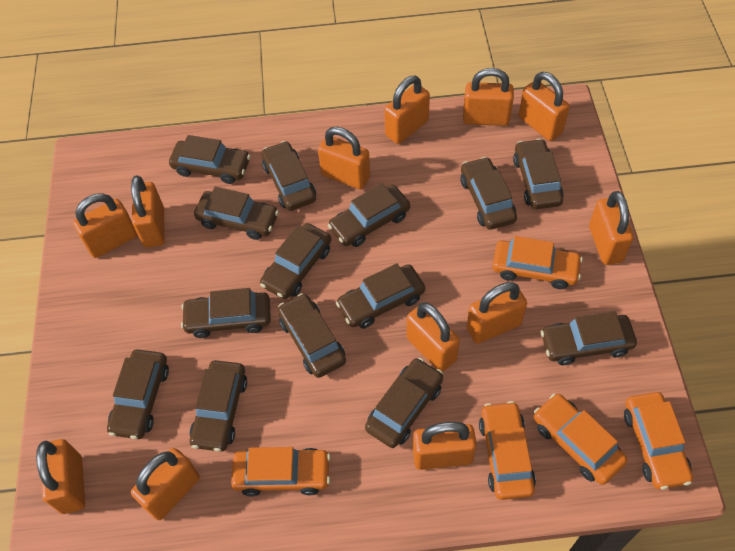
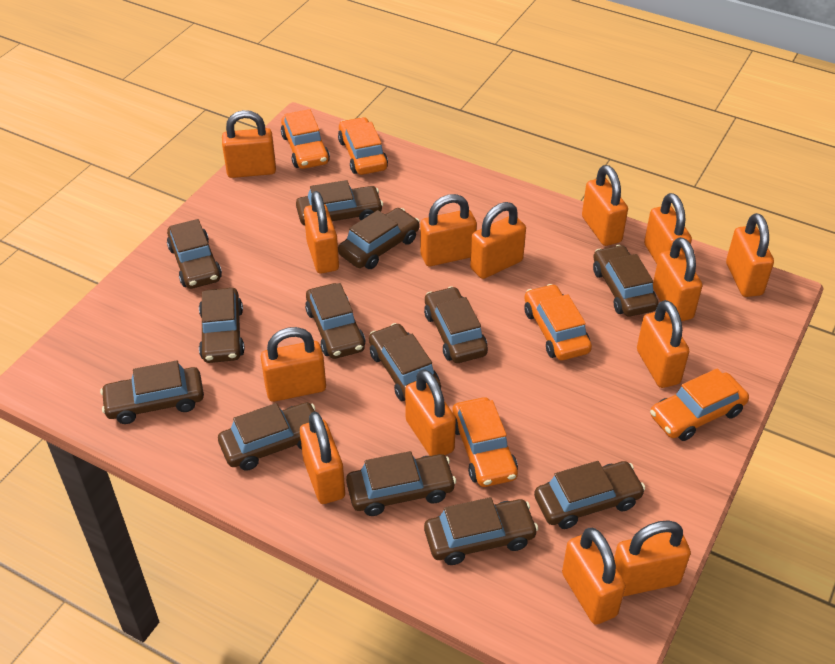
brown car: 14 -> 13
orange padlock: 12 -> 14

